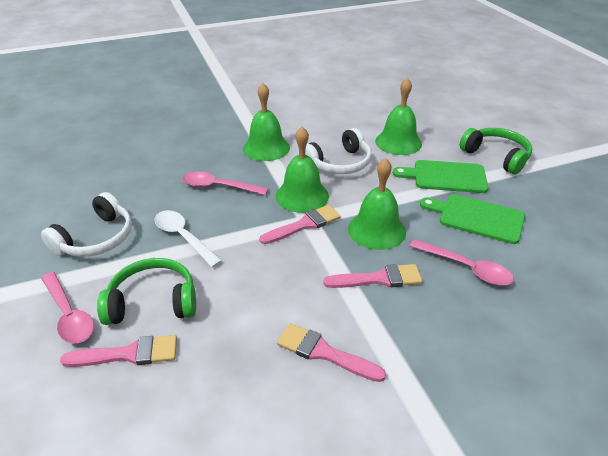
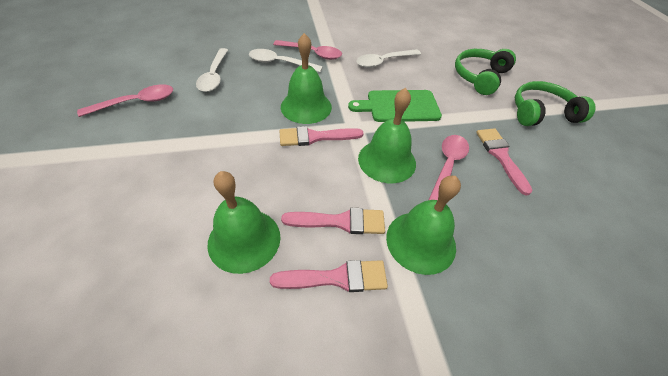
green cutting board: 2 -> 1
white headphones: 2 -> 0
white spoon: 1 -> 3

